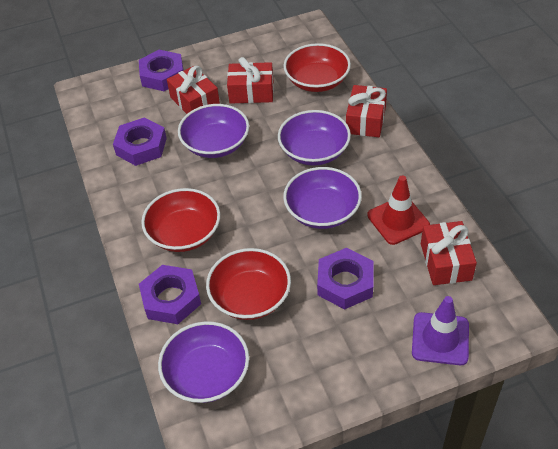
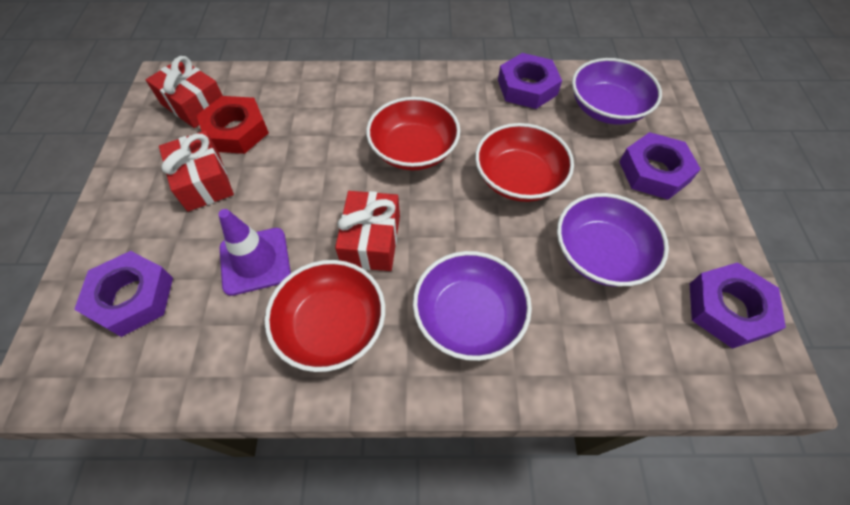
purple bowl: 4 -> 3
red gift: 4 -> 3
red nut: 0 -> 1
red traffic cone: 1 -> 0

